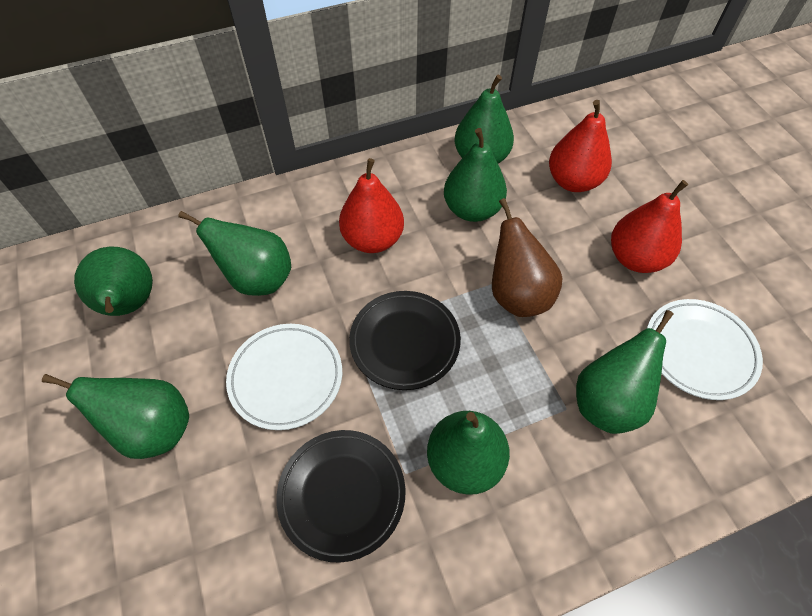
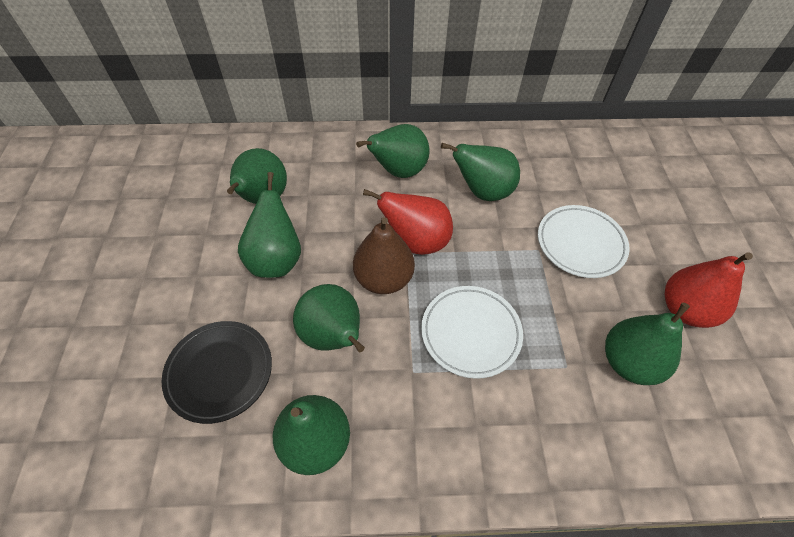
black plate: 2 -> 1
red pear: 3 -> 2

